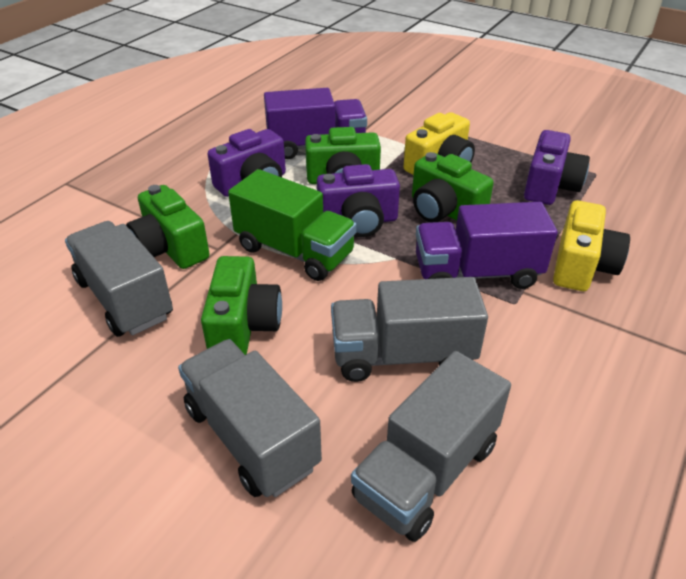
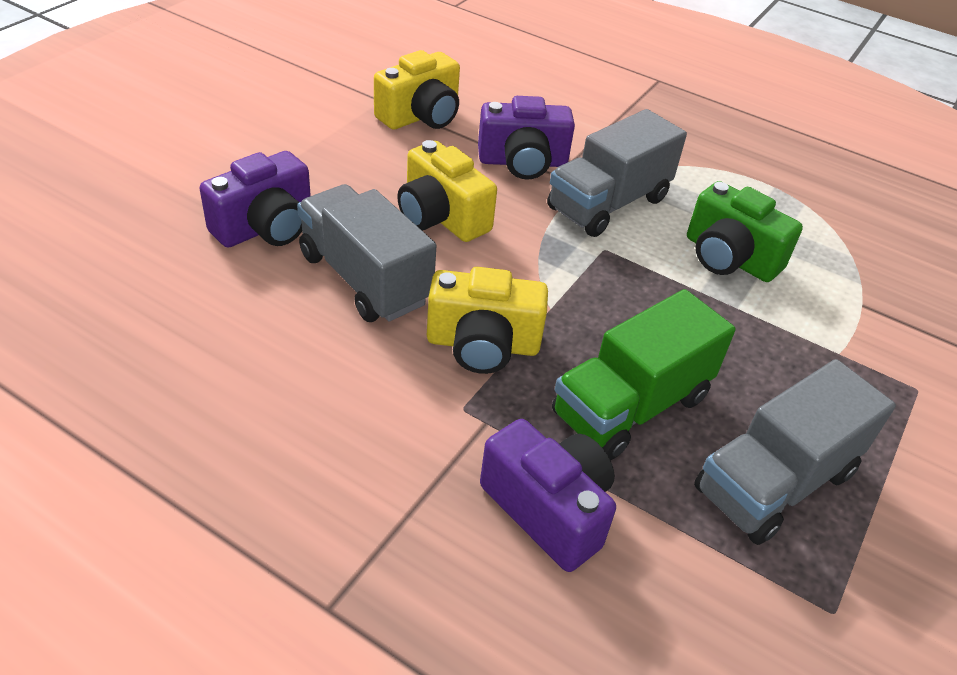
green camera: 4 -> 1
grey truck: 4 -> 3
purple truck: 2 -> 0
yellow camera: 2 -> 3

